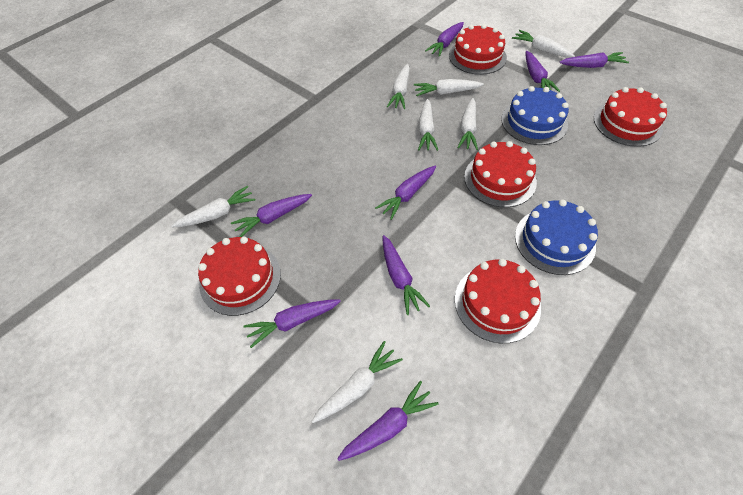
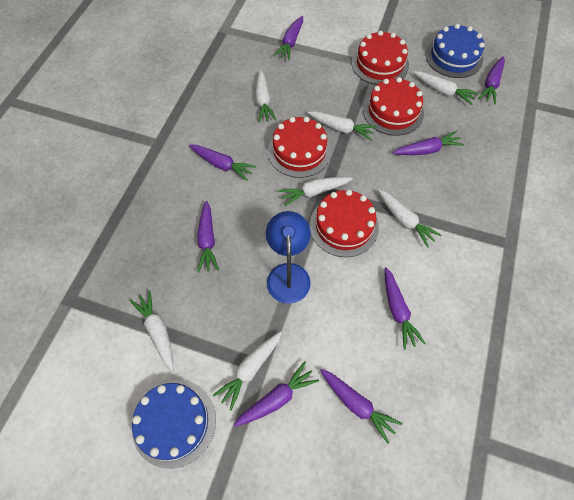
blue lamp: 0 -> 1
red cake: 5 -> 4

